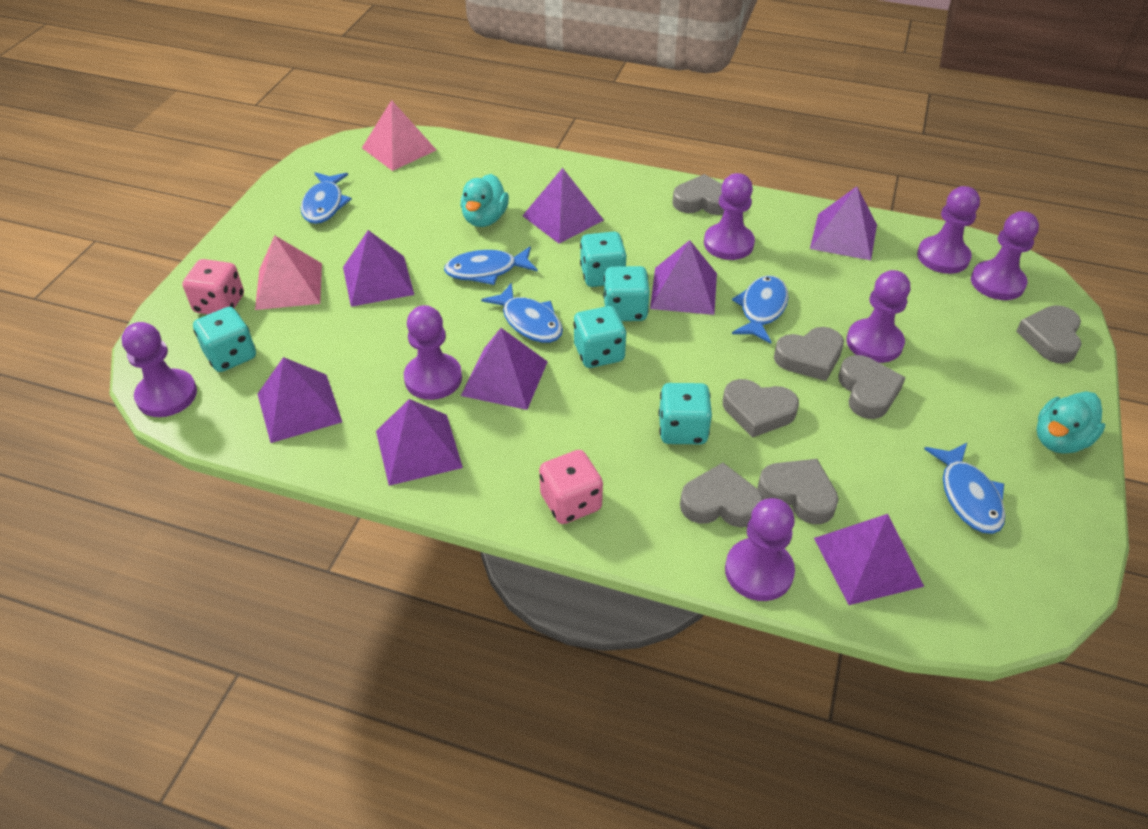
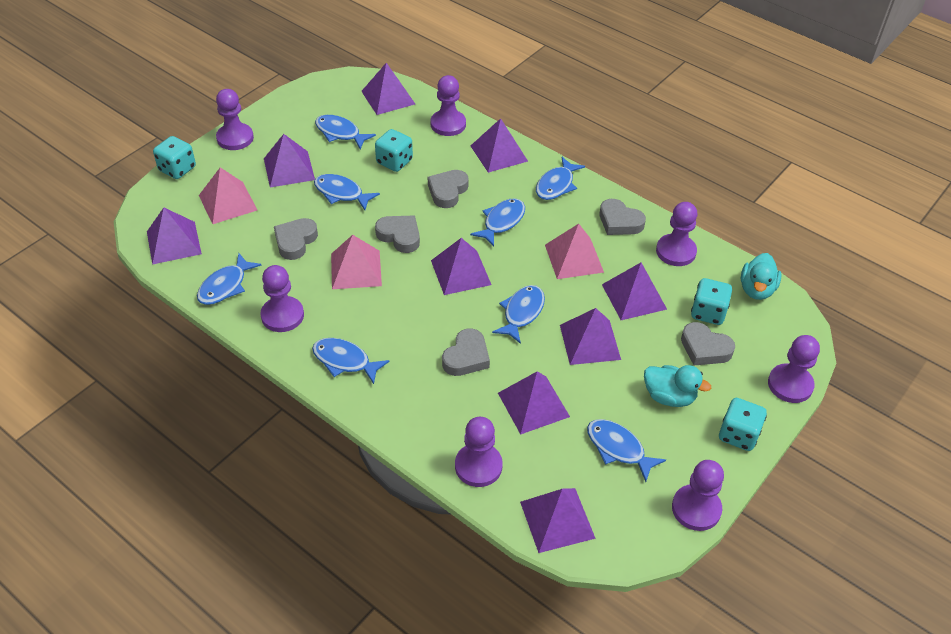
blue fish: 5 -> 8
grey heart: 7 -> 6
pink dice: 2 -> 0
pink pyramid: 2 -> 3
purple pyramid: 8 -> 9
turquoise dice: 5 -> 4

